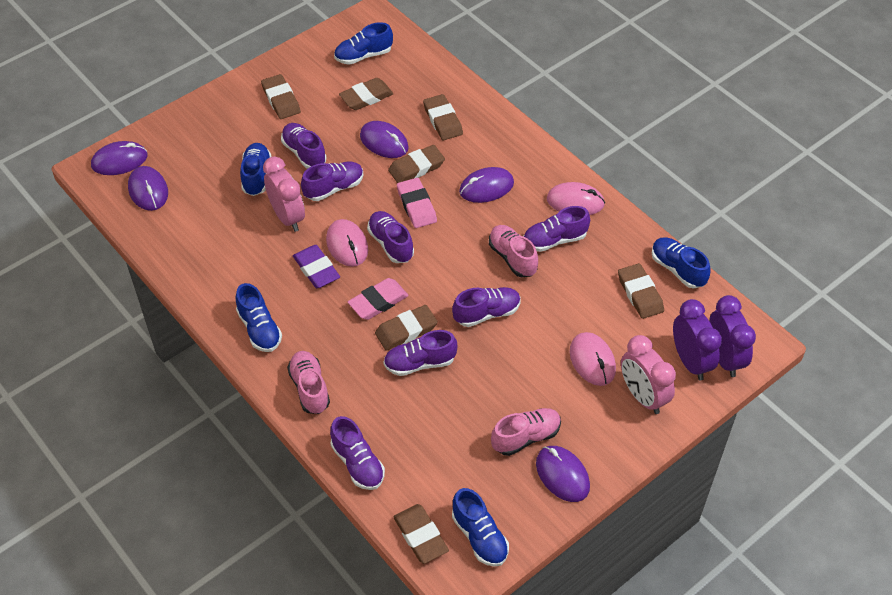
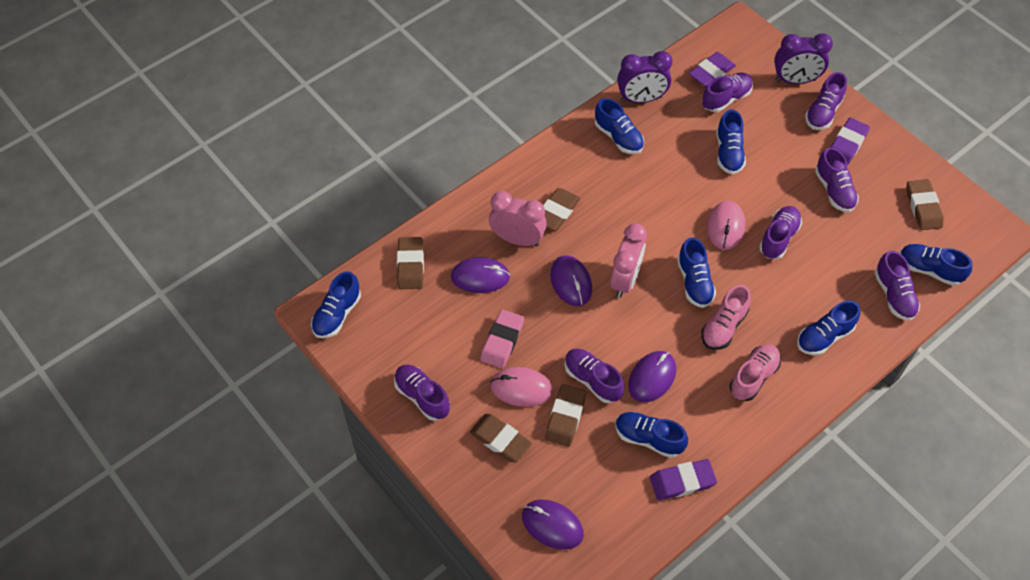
blue shoe: 5 -> 7
brown eraser: 7 -> 5
pink eraser: 2 -> 1
pink mouse: 3 -> 2
pink shoe: 3 -> 2
purple eraser: 1 -> 3
purple mouse: 5 -> 4

